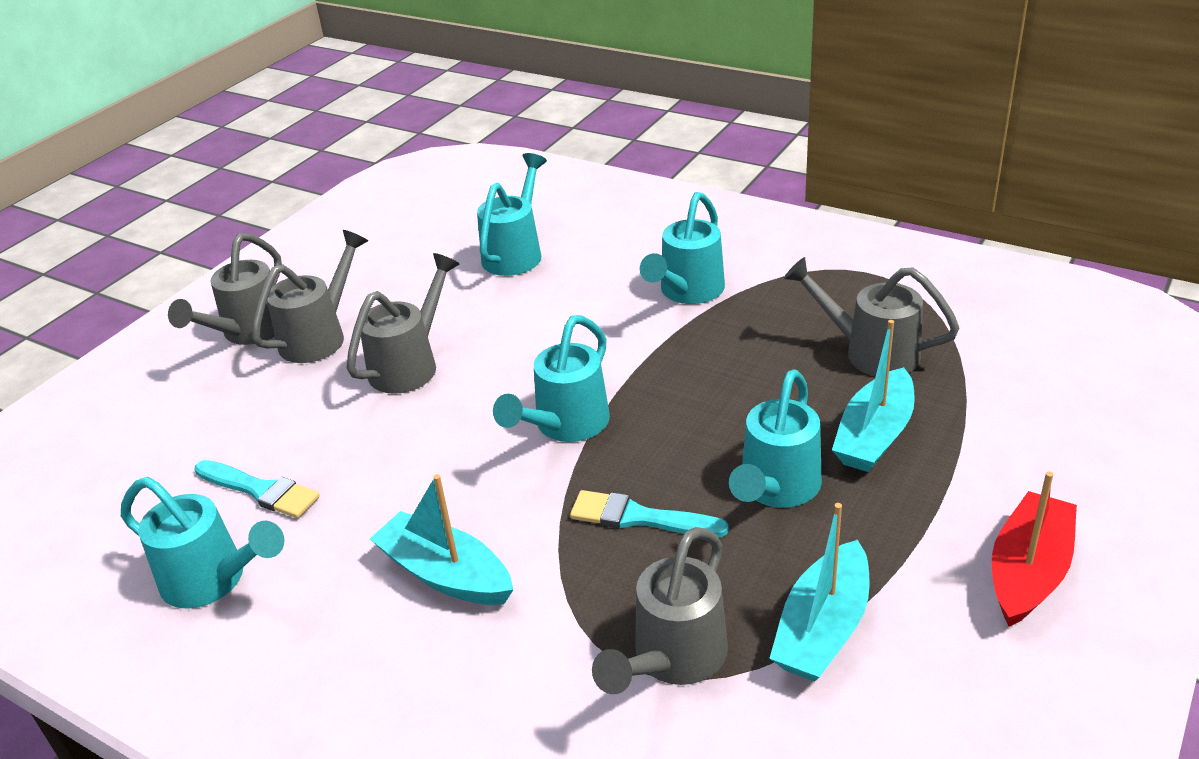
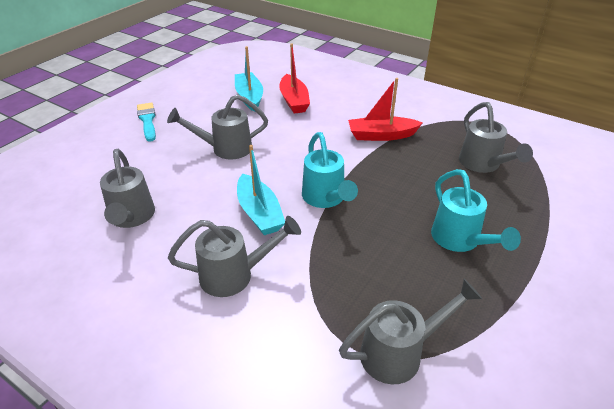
red boat: 1 -> 2
turquoise boat: 3 -> 2
turquoise brush: 2 -> 1
turquoise watering can: 5 -> 2

